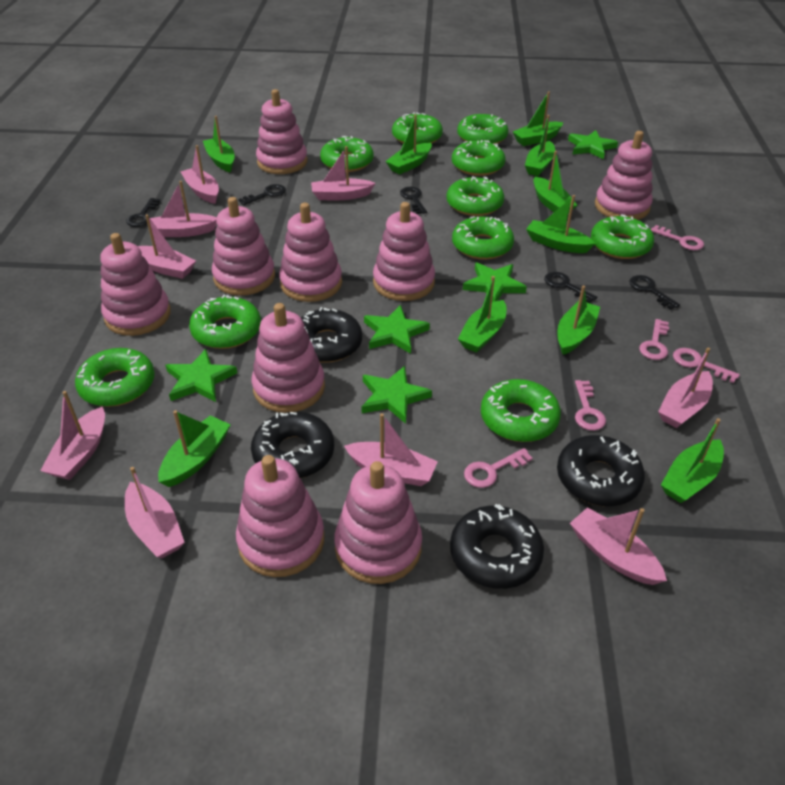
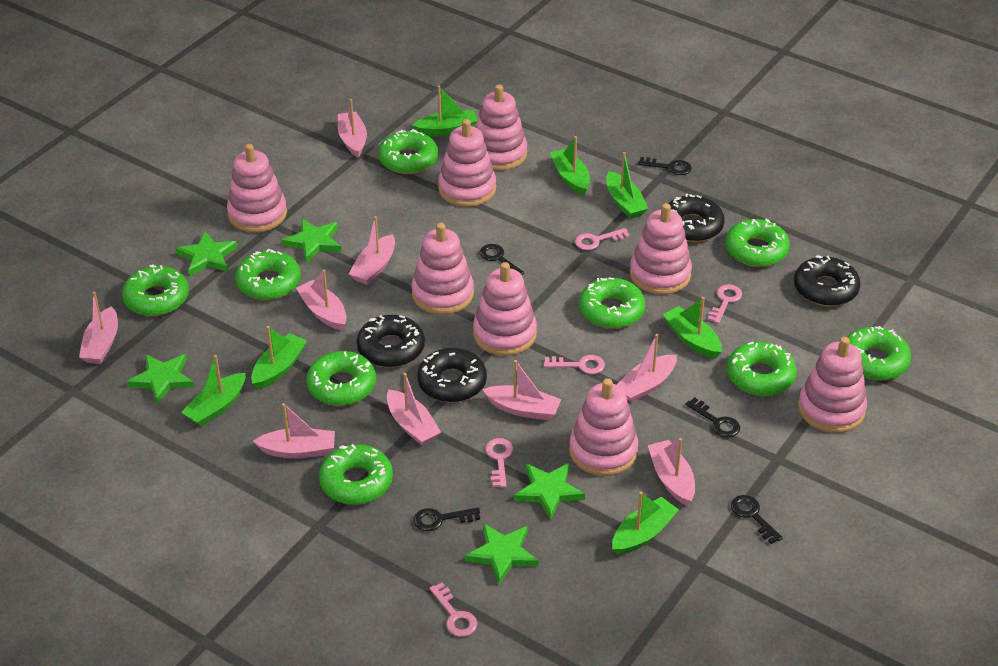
green boat: 10 -> 7
green donut: 10 -> 9
pink stacking toy: 9 -> 8

